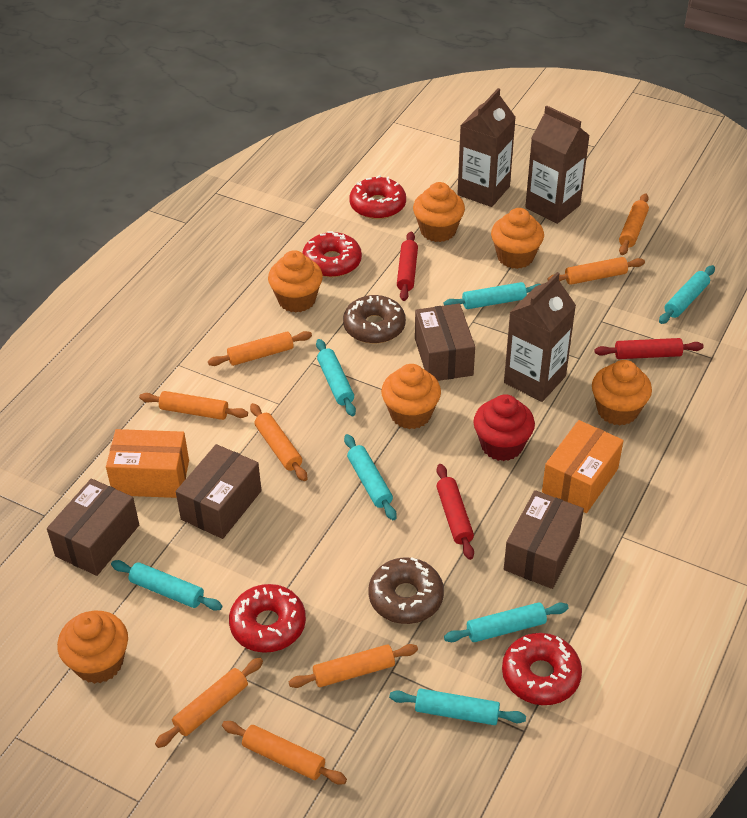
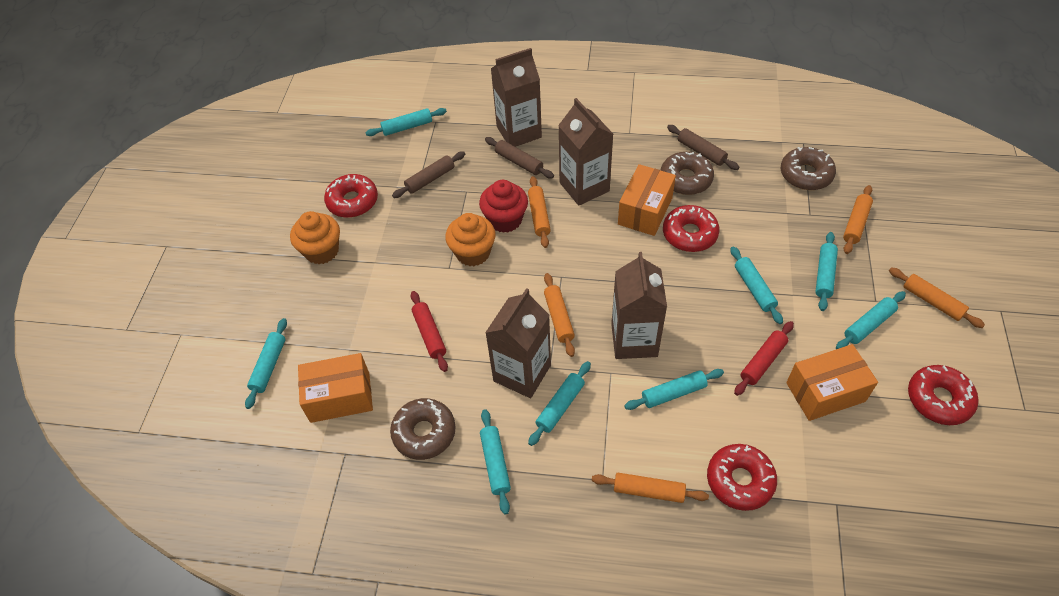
brown box: 4 -> 0
brown carton: 3 -> 4
brown donut: 2 -> 3
brown rolling pin: 0 -> 3
orange box: 2 -> 3
orange cupcake: 6 -> 2
orange rolling pin: 8 -> 5
red rolling pin: 3 -> 2
turquoise rolling pin: 7 -> 8

